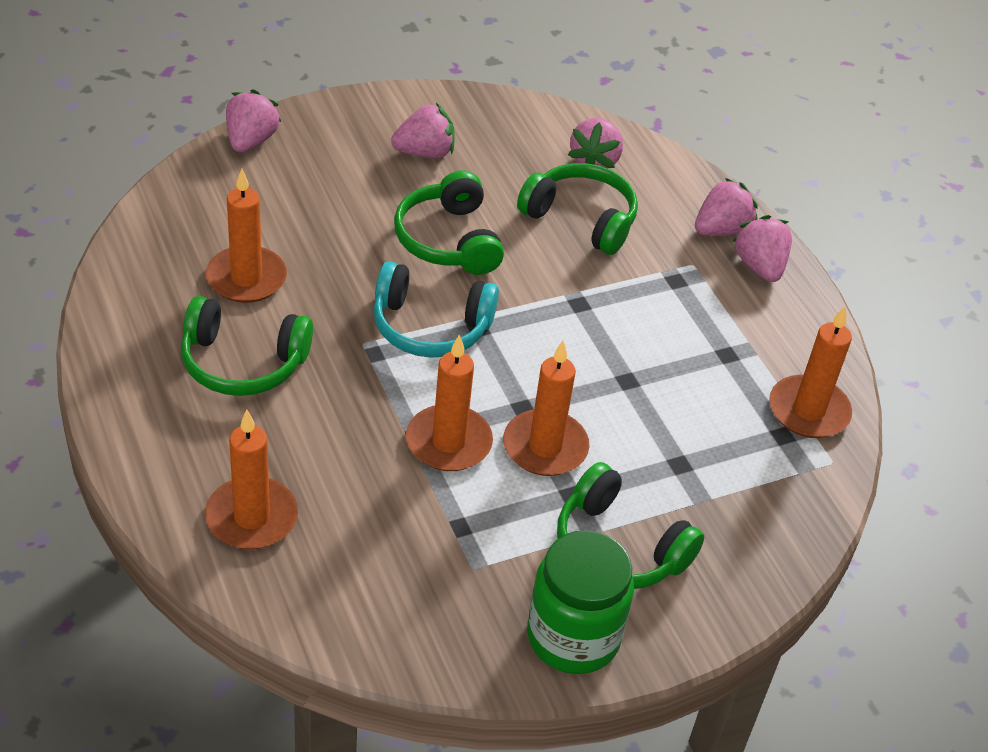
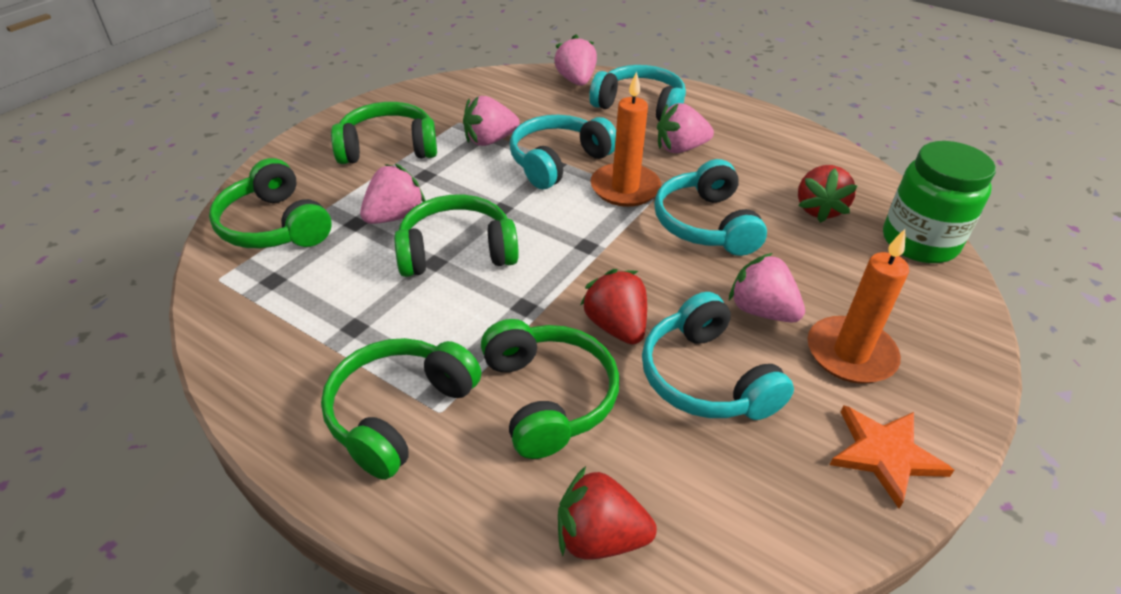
green headphones: 4 -> 5
orange candle: 5 -> 2
orange star: 0 -> 1
red strawberry: 0 -> 3
turquoise headphones: 1 -> 4

